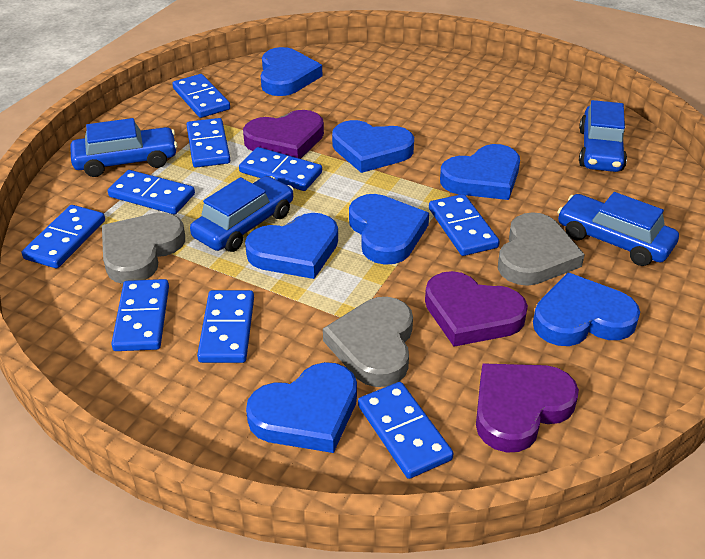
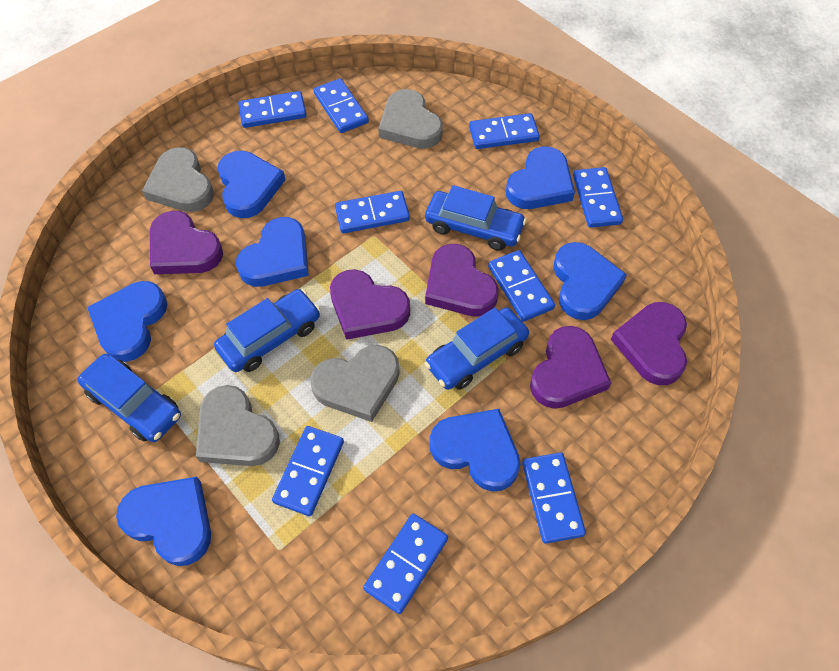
grey heart: 3 -> 4
purple heart: 3 -> 5

